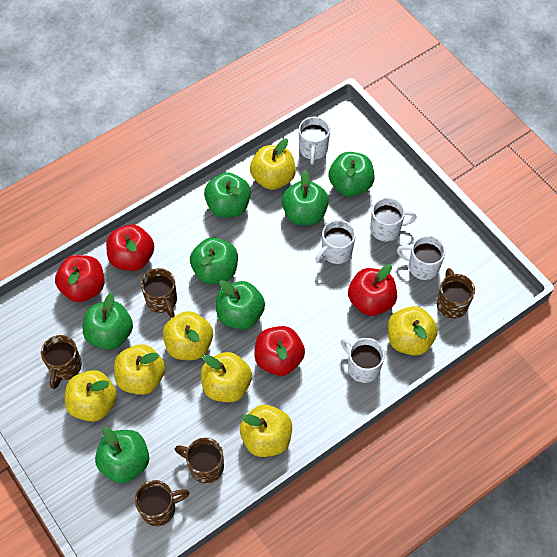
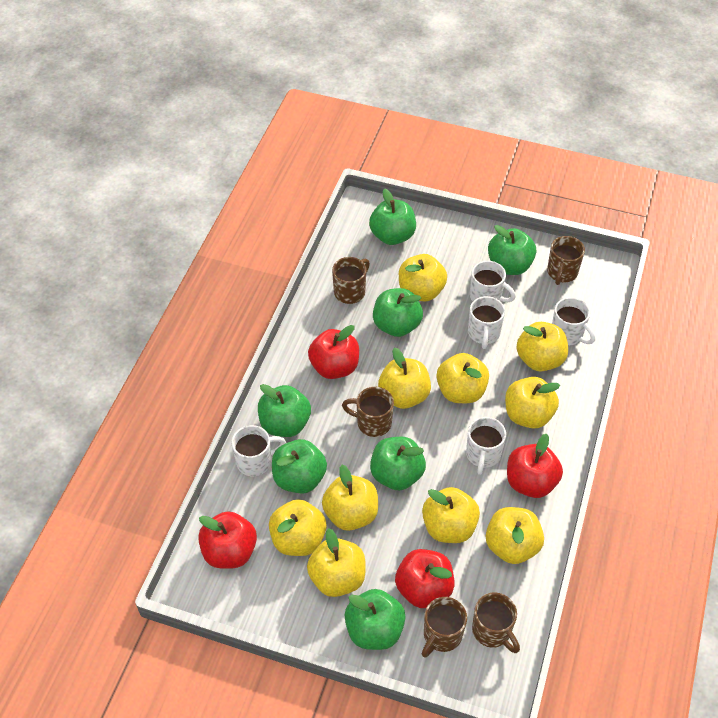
yellow apple: 7 -> 10

